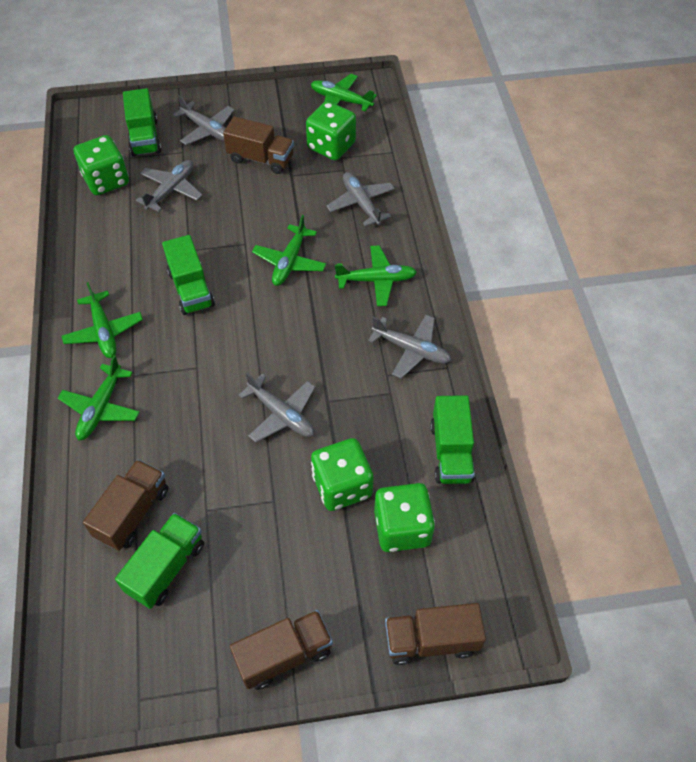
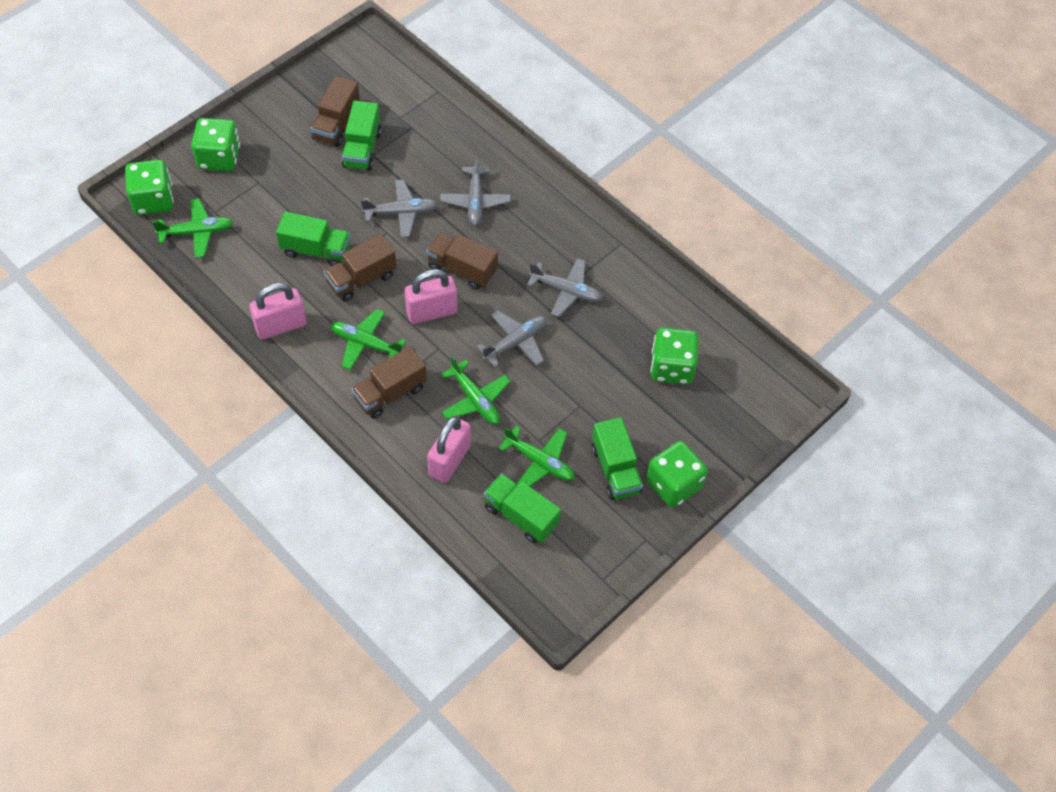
green plane: 5 -> 4
grey plane: 5 -> 4
pink padlock: 0 -> 3

